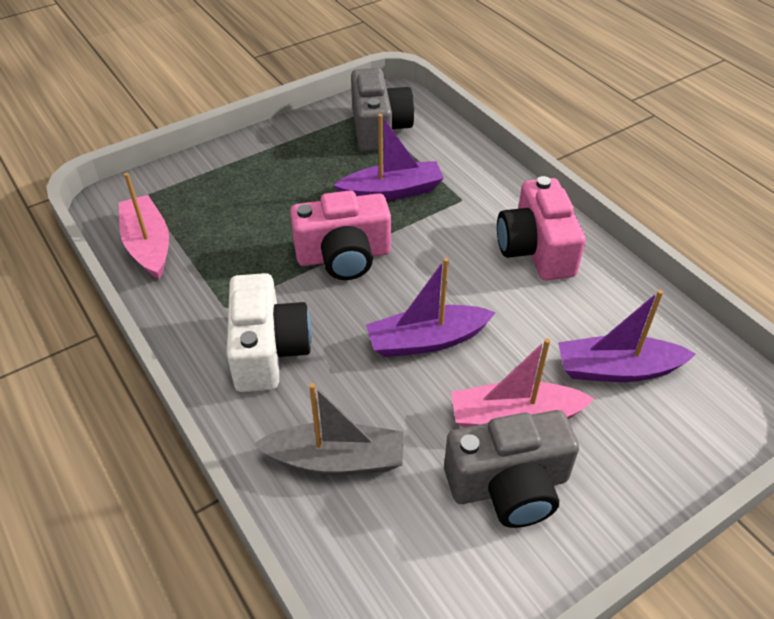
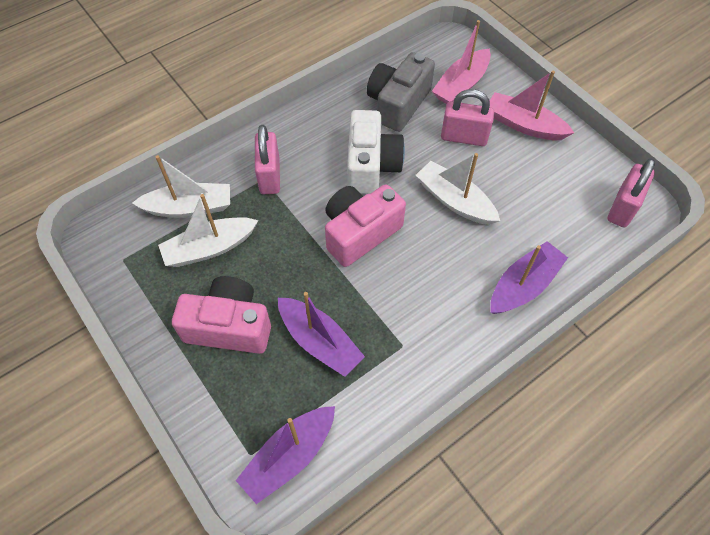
grey boat: 1 -> 0
grey camera: 2 -> 1
pink padlock: 0 -> 3
white boat: 0 -> 3

